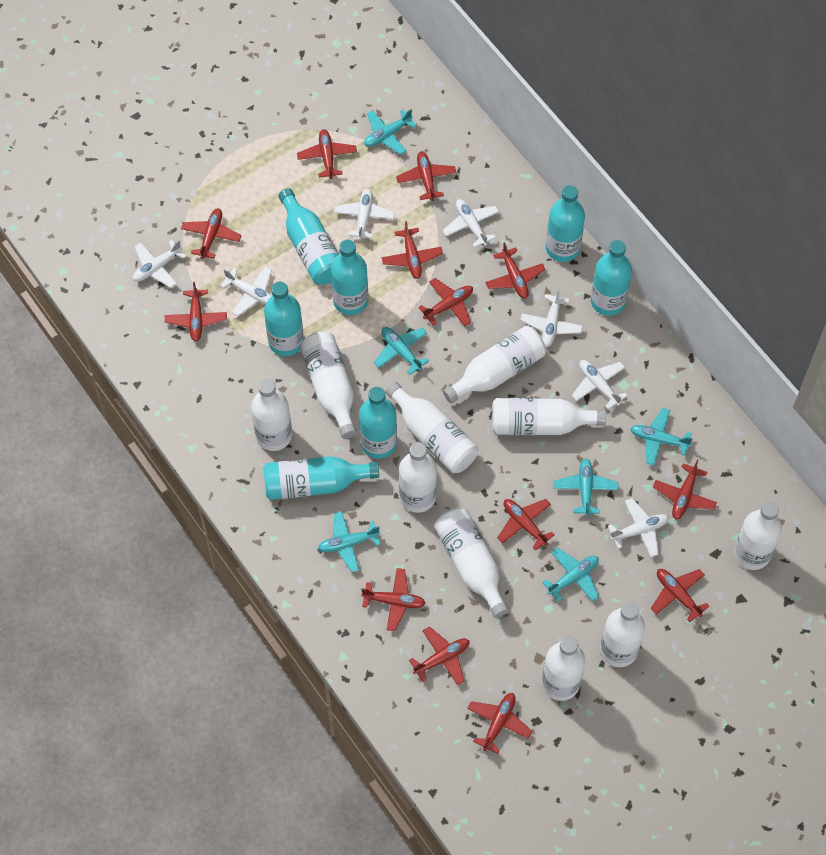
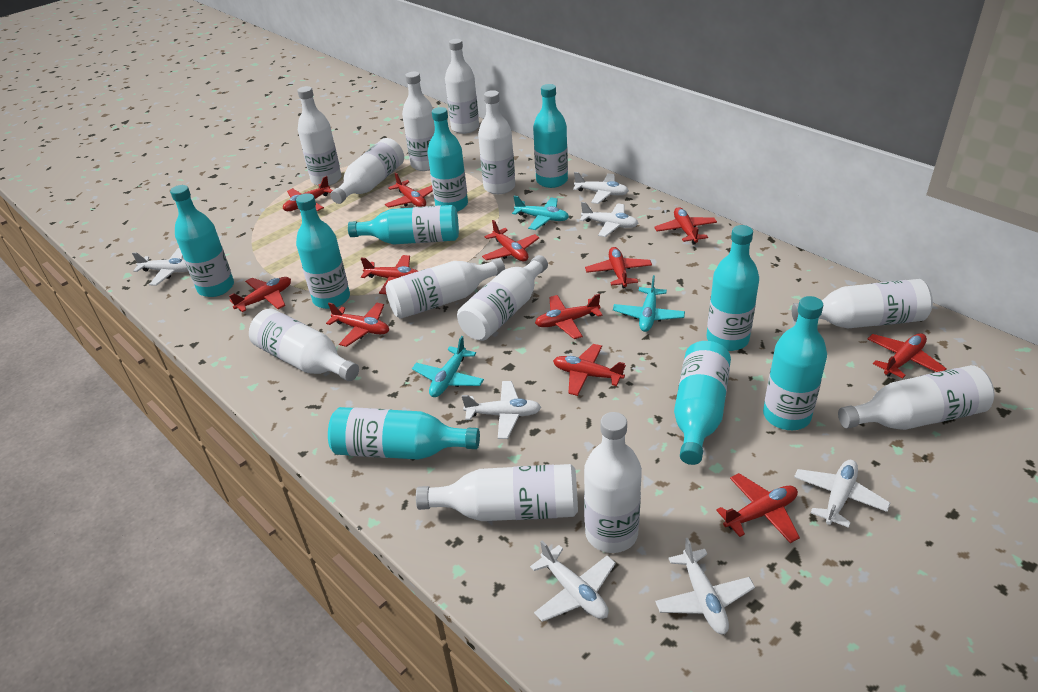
red plane: 13 -> 12
turquoise bottle: 7 -> 9
turquoise plane: 6 -> 3
white bottle: 10 -> 12

